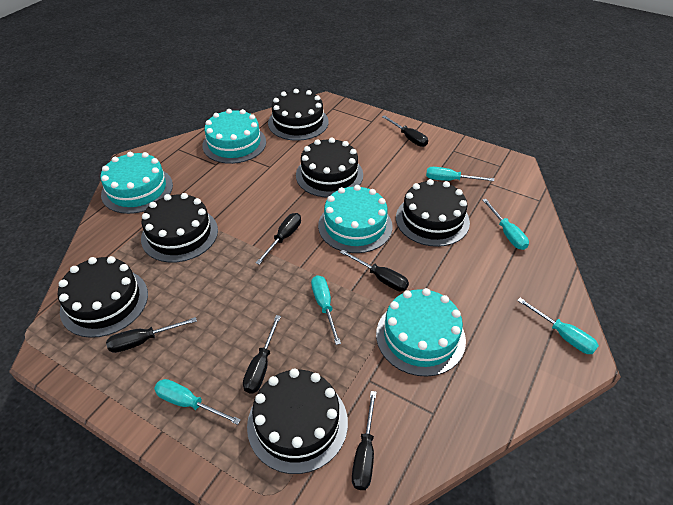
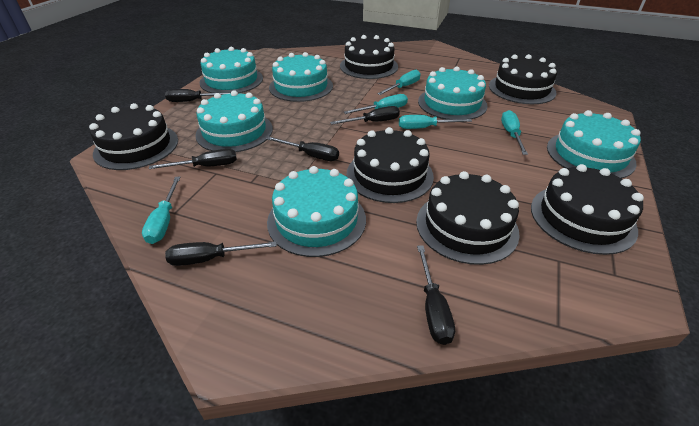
turquoise cake: 4 -> 6

